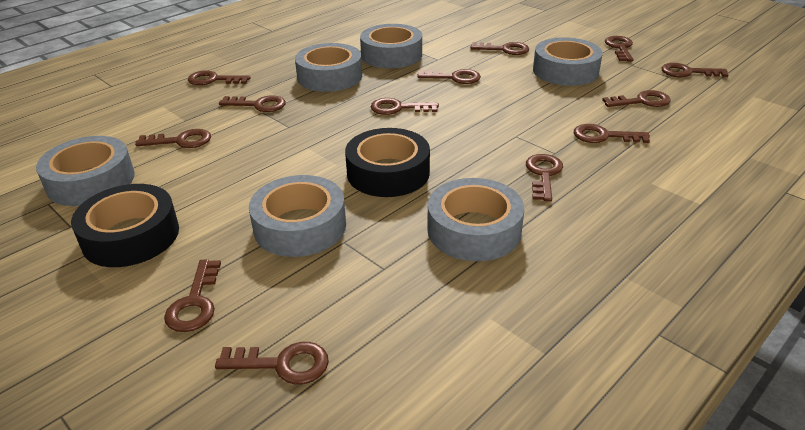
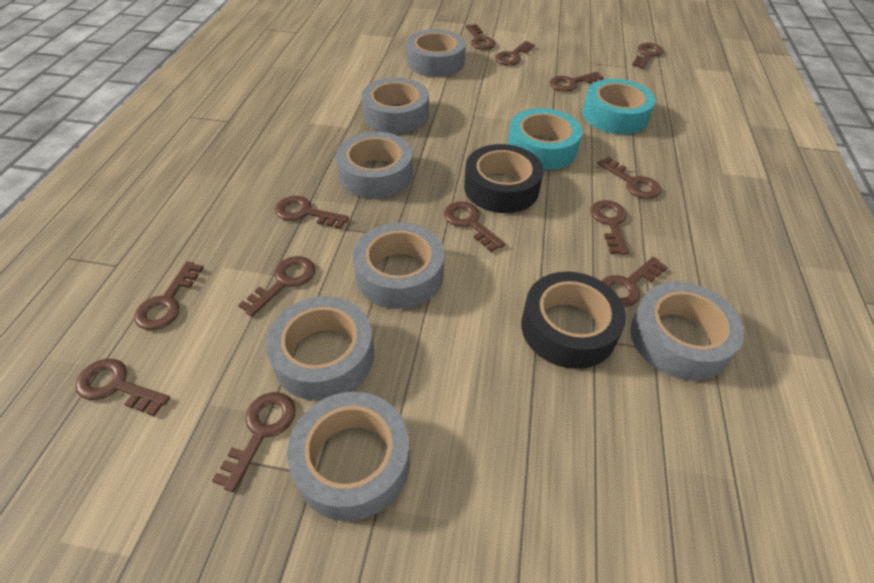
grey tape: 6 -> 7
turquoise tape: 0 -> 2

